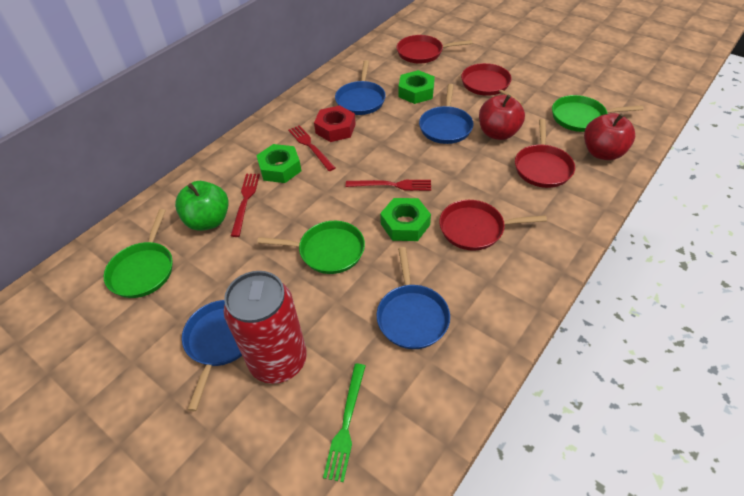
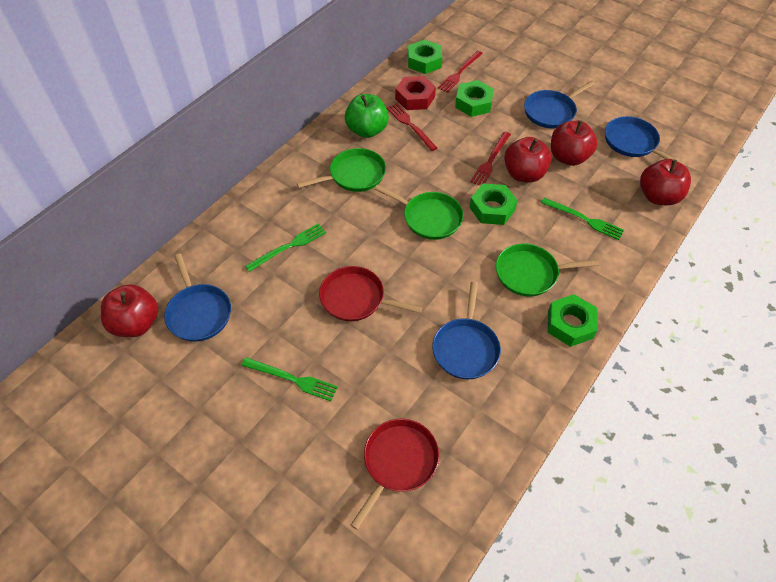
green fork: 1 -> 3
green nut: 3 -> 4
red apple: 2 -> 4
red can: 1 -> 0
red pan: 4 -> 2

